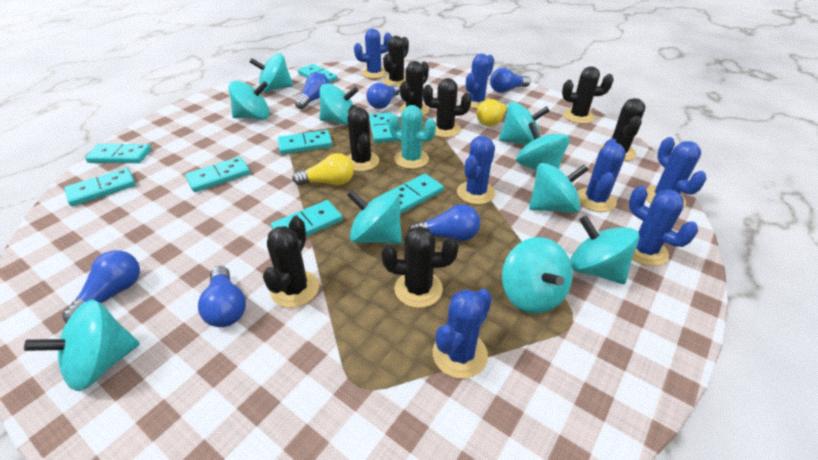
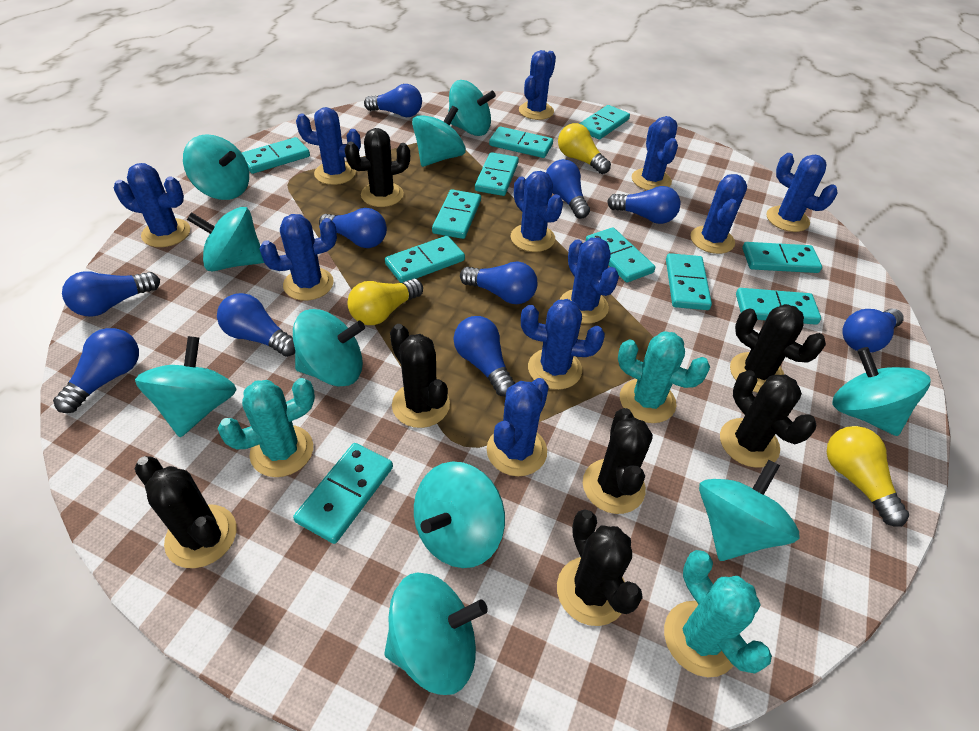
black cactus: 8 -> 7
blue cactus: 7 -> 11
blue light bulb: 6 -> 10
turquoise cactus: 1 -> 3
turquoise domino: 8 -> 11
yellow light bulb: 2 -> 3

